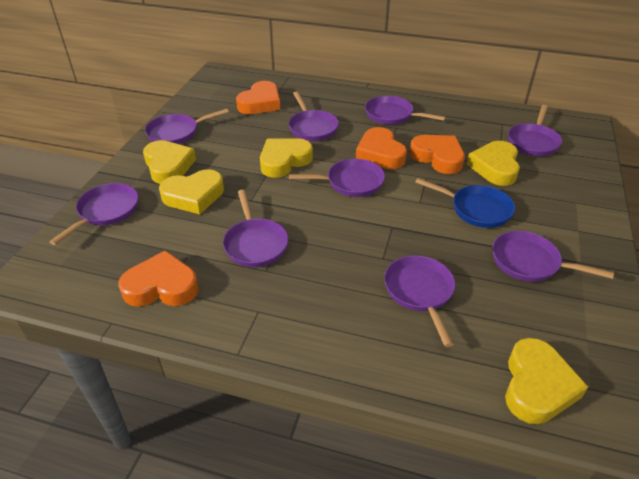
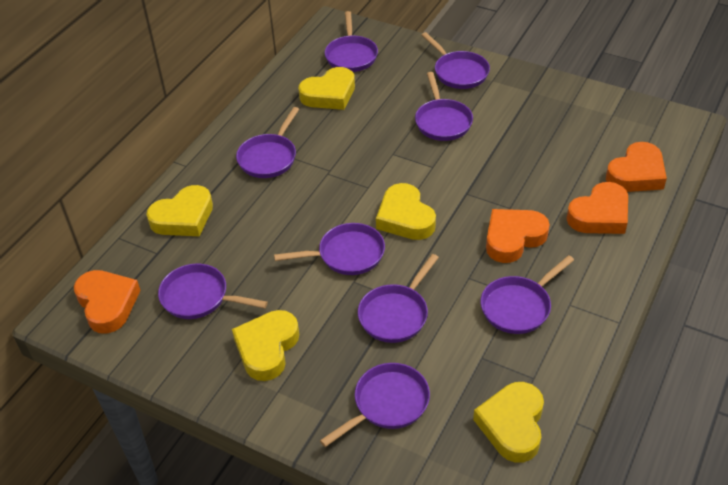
blue pan: 1 -> 0

